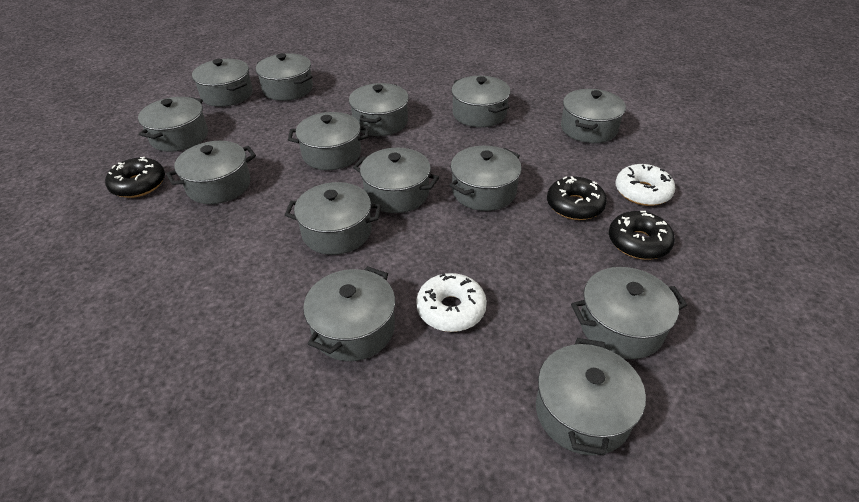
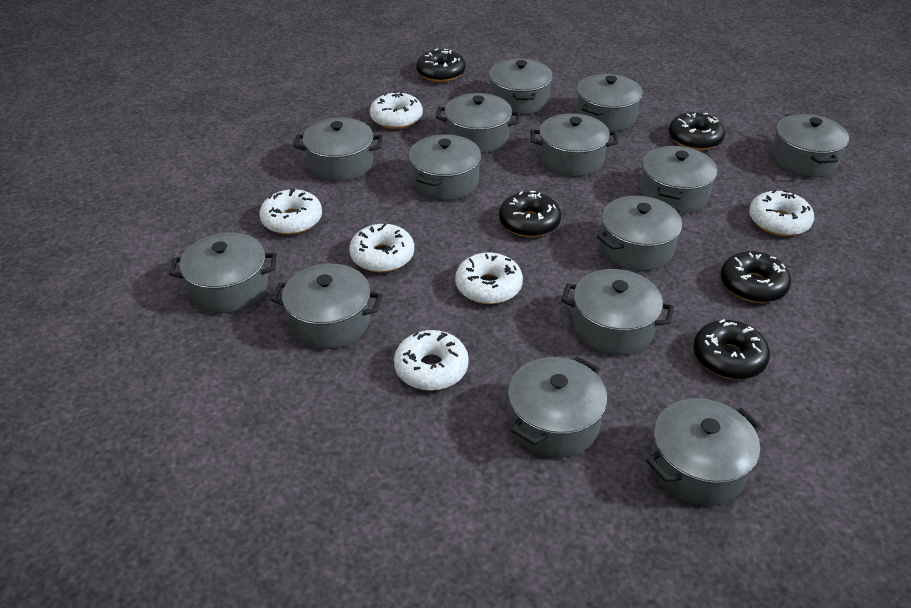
black donut: 3 -> 5
white donut: 2 -> 6

